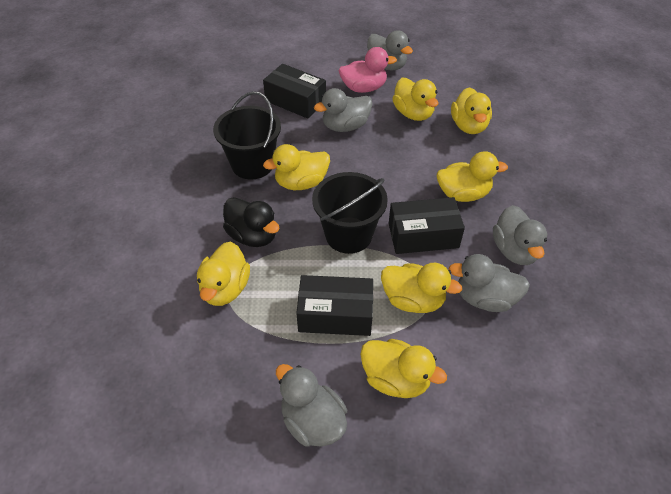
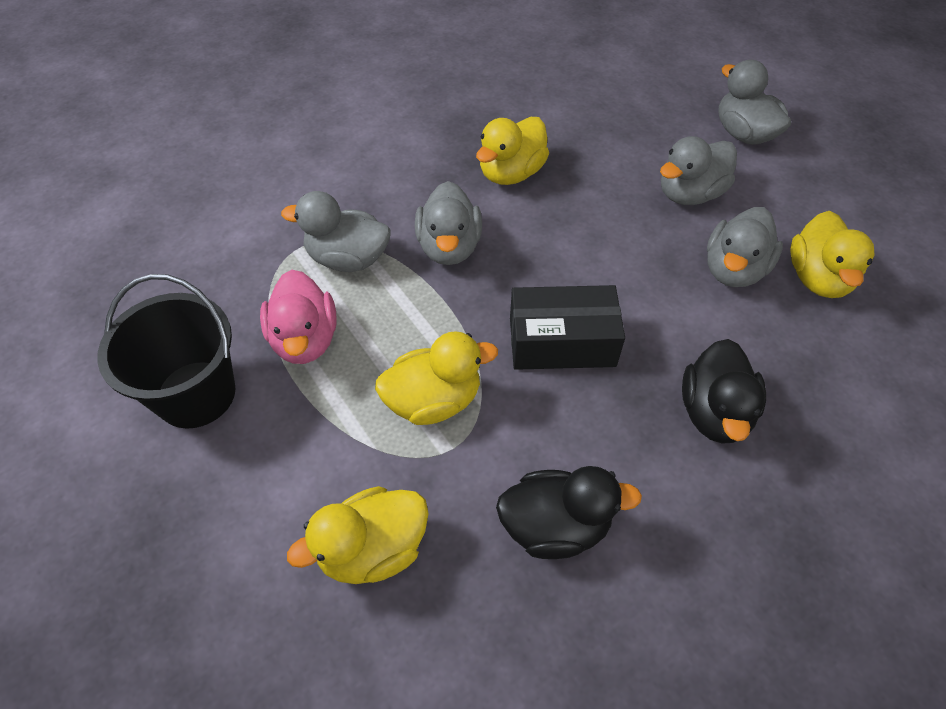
black box: 3 -> 1
black bucket: 2 -> 1
black duck: 1 -> 2
yellow duck: 7 -> 4

